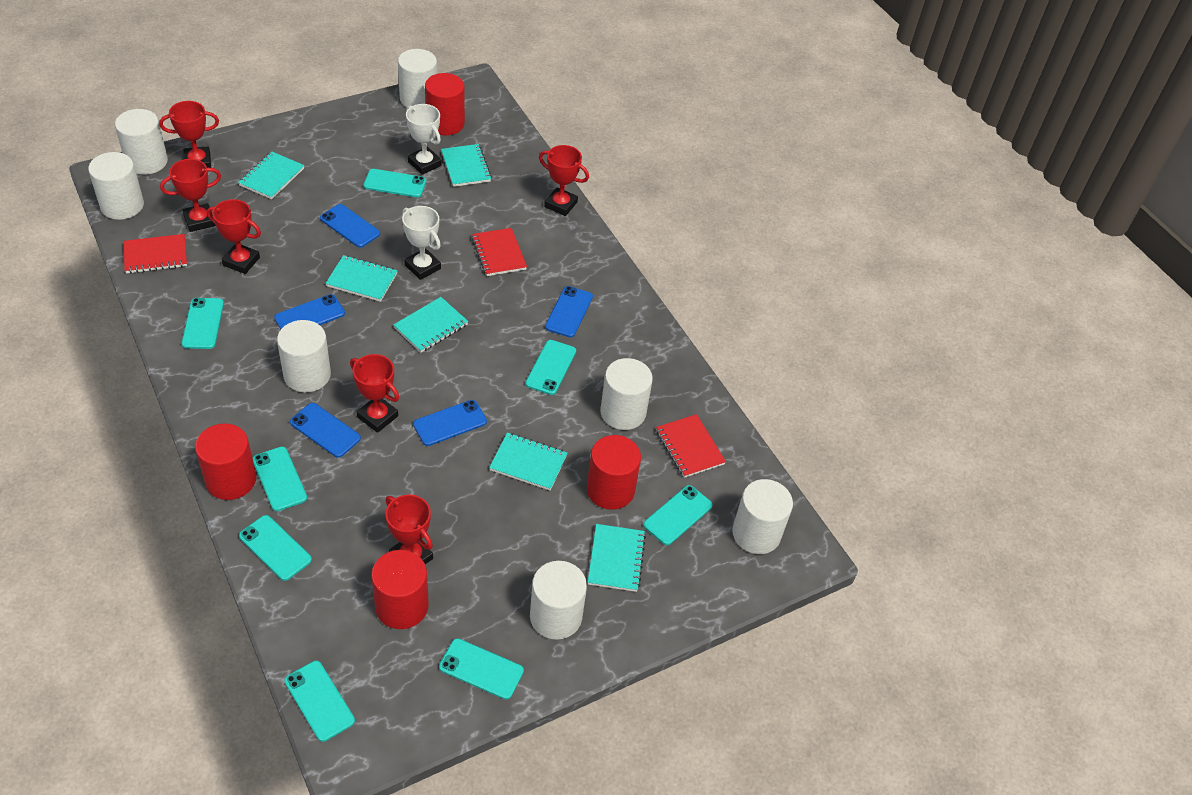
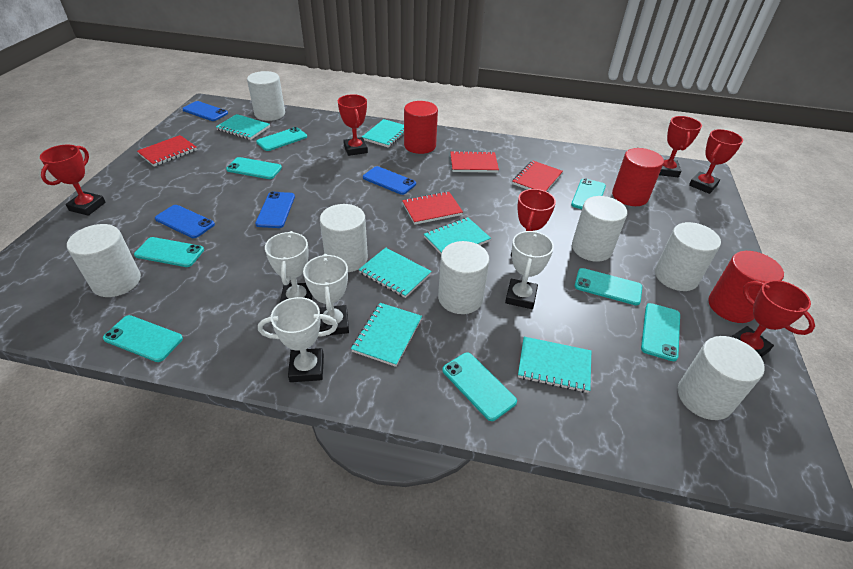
blue phone: 5 -> 4
red cylinder: 4 -> 3
red notebook: 3 -> 4
white trophy: 2 -> 4

